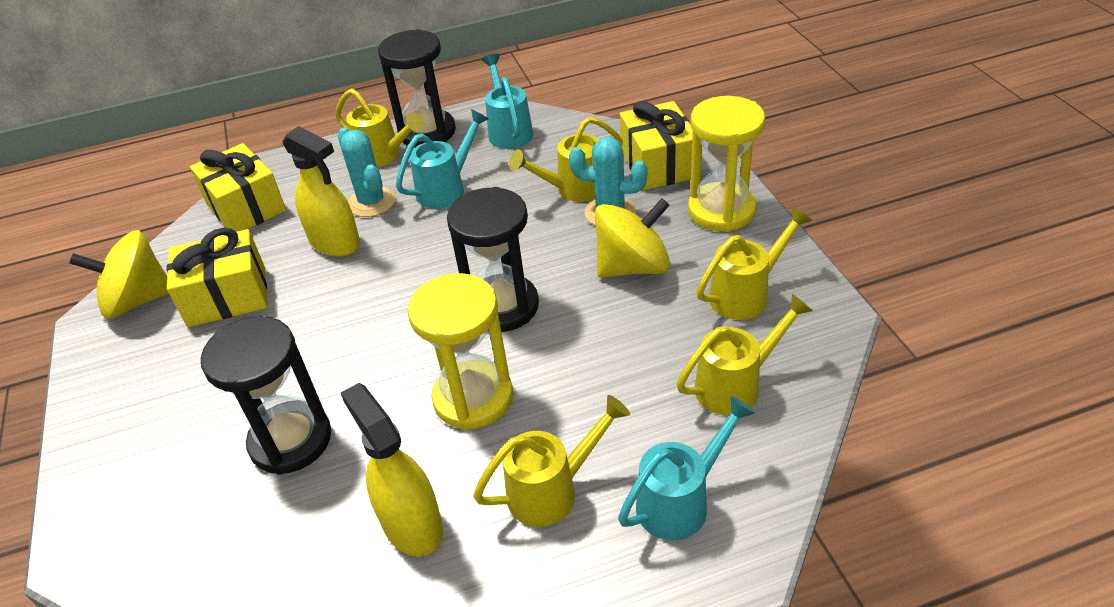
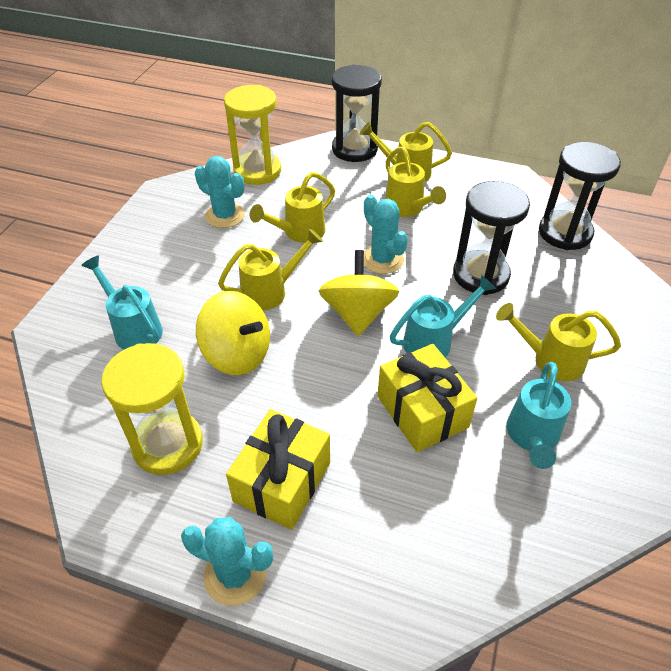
turquoise cactus: 2 -> 3
yellow gift: 3 -> 2
yellow spray bottle: 2 -> 0

